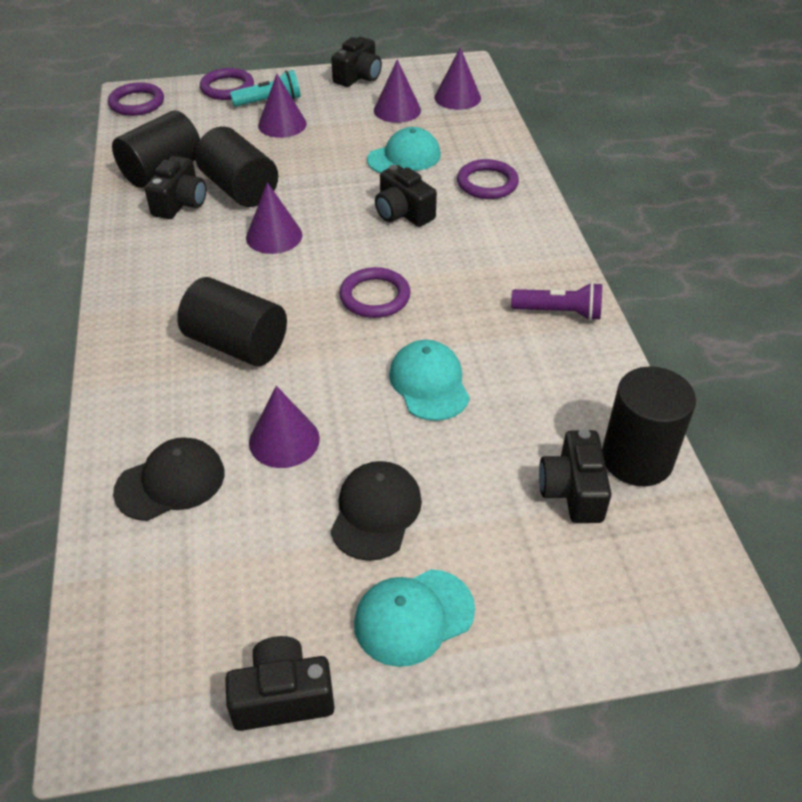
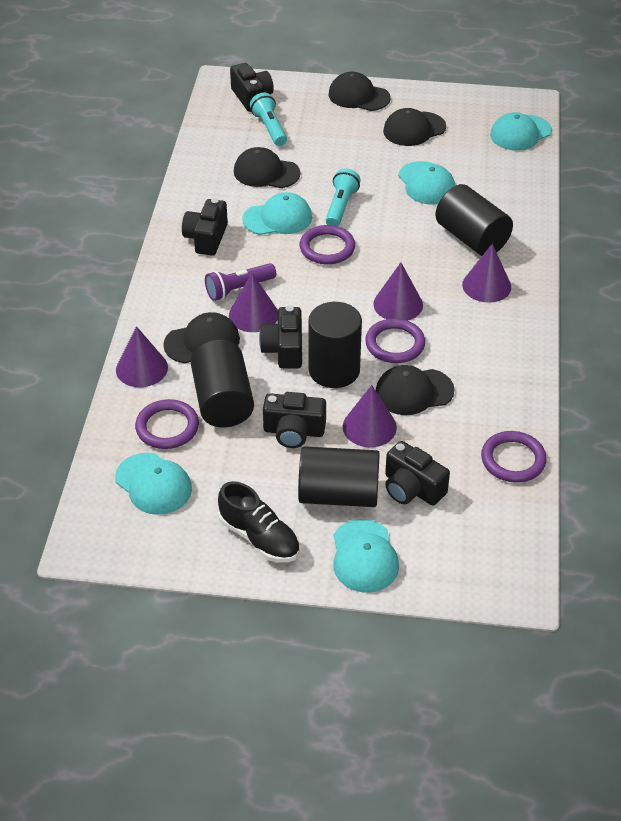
black cap: 2 -> 5
black shoe: 0 -> 1
turquoise cap: 3 -> 5
turquoise flashlight: 1 -> 2

